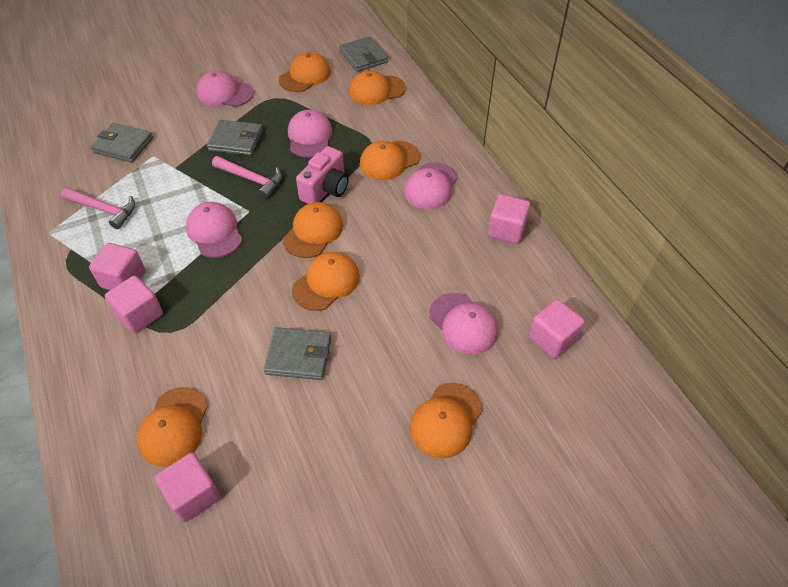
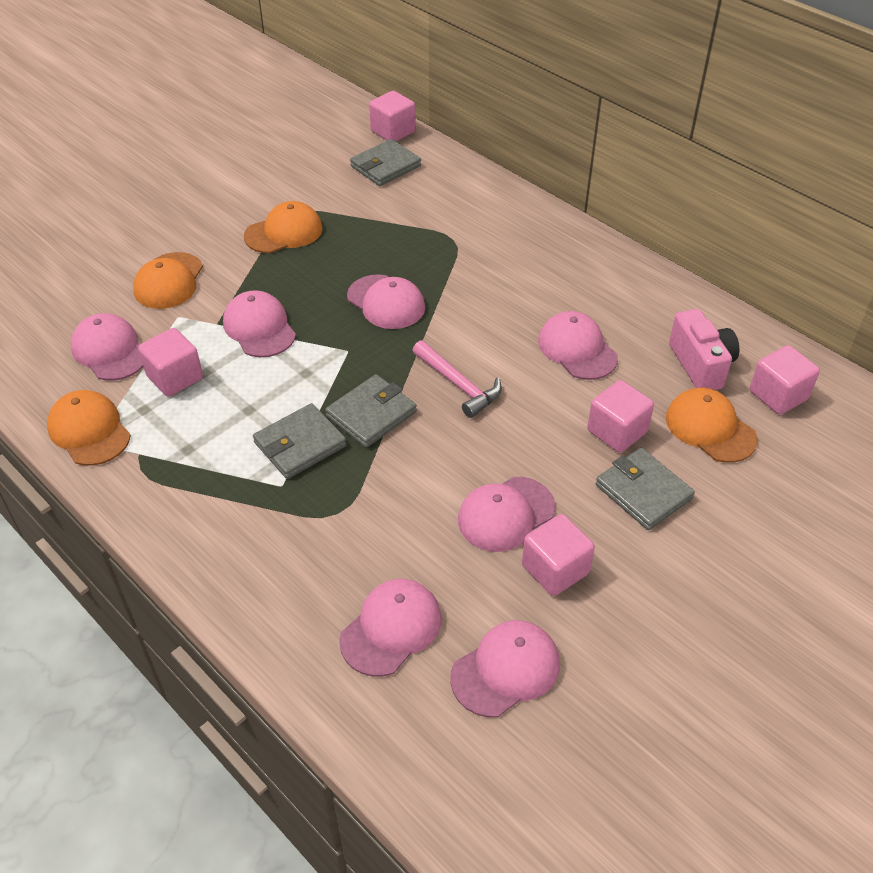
orange cap: 7 -> 4
pink cap: 5 -> 7
pink hammer: 2 -> 1

